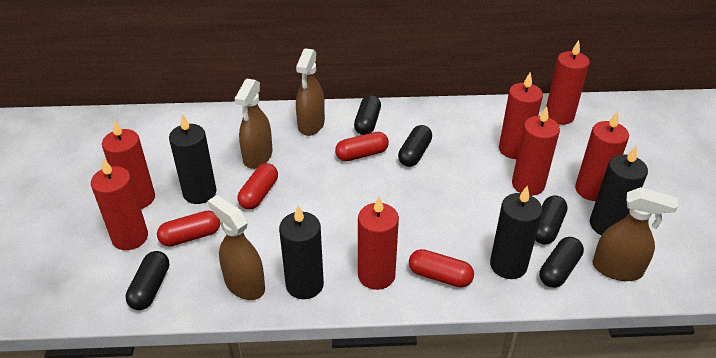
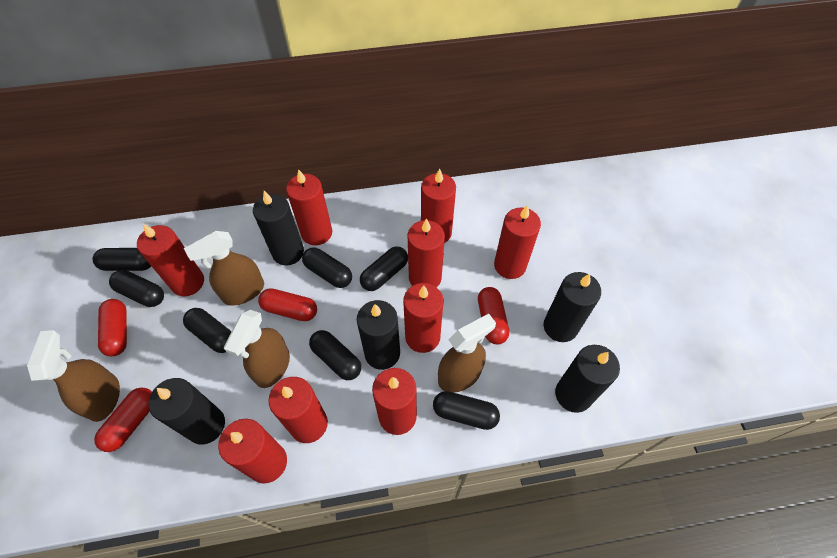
black candle: 4 -> 5
black capsule: 5 -> 7
red candle: 7 -> 9

